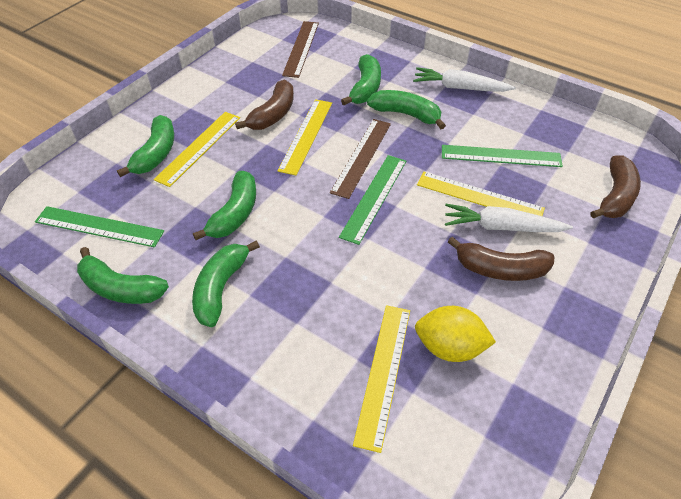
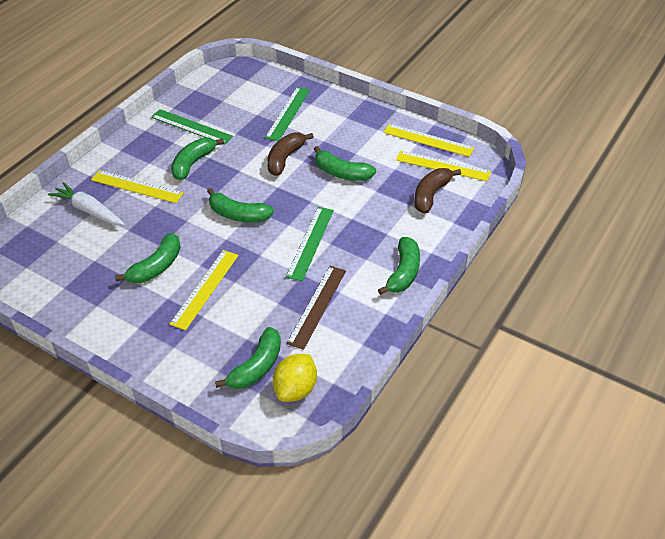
brown banana: 3 -> 2
brown ruler: 2 -> 1
white carrot: 2 -> 1

